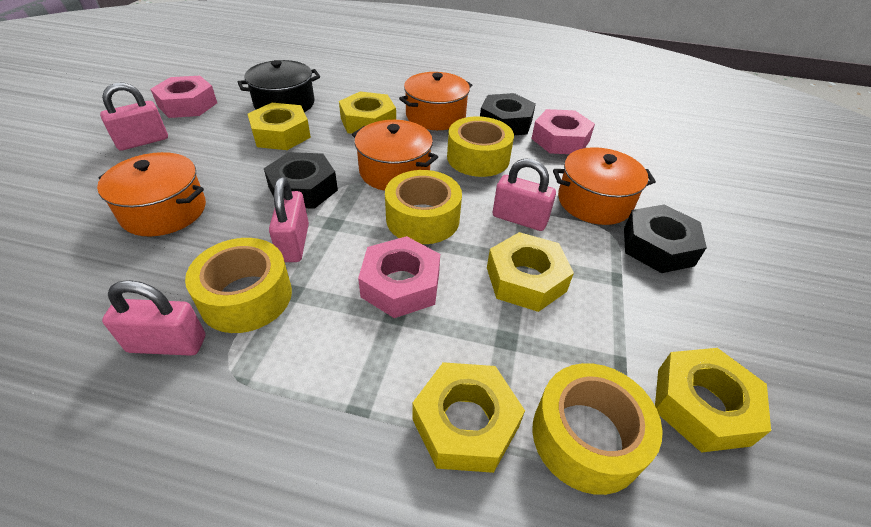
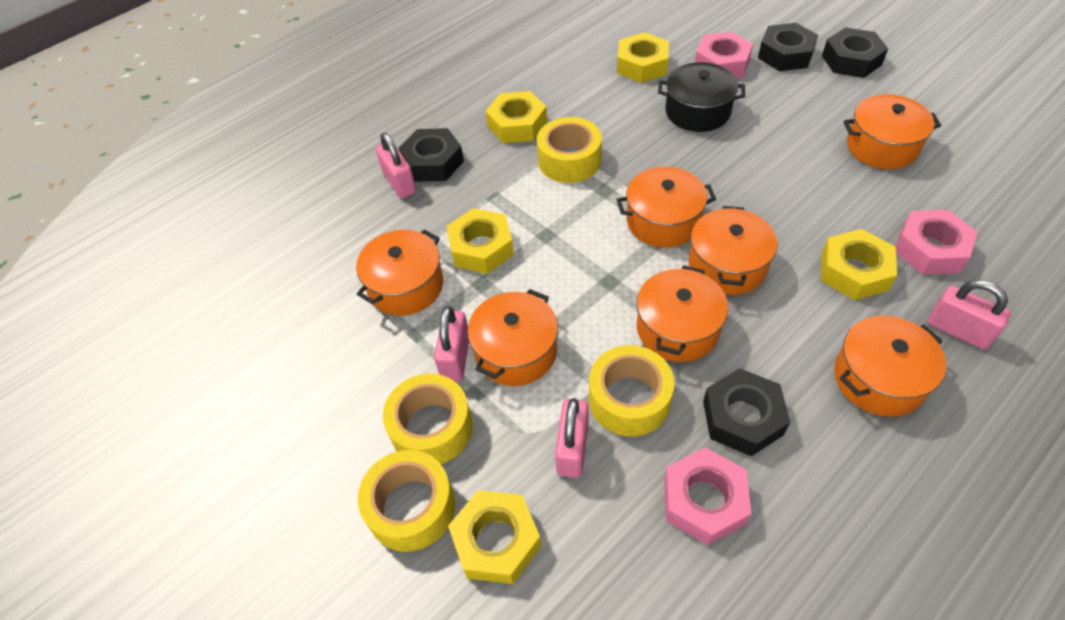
black nut: 3 -> 4
orange pot: 4 -> 7

